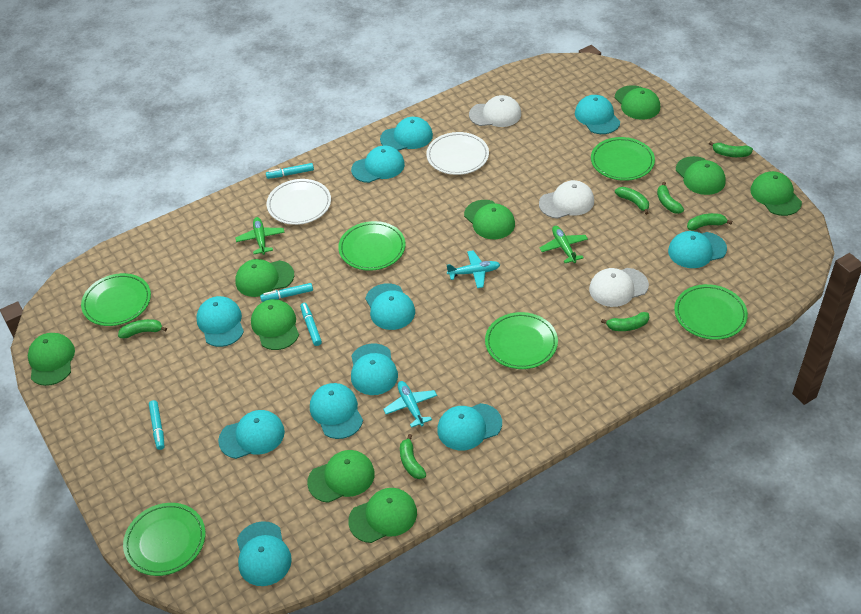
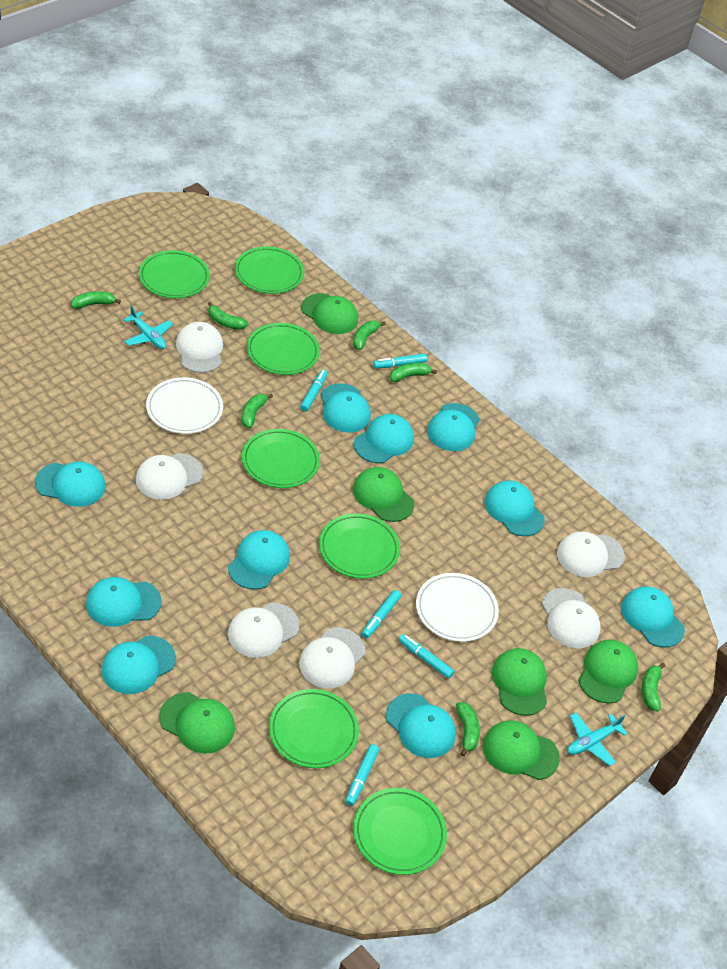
green cap: 9 -> 6
green plane: 2 -> 0
green plate: 6 -> 7
turquoise cap: 11 -> 10
turquoise marker: 4 -> 5
white cap: 3 -> 6

